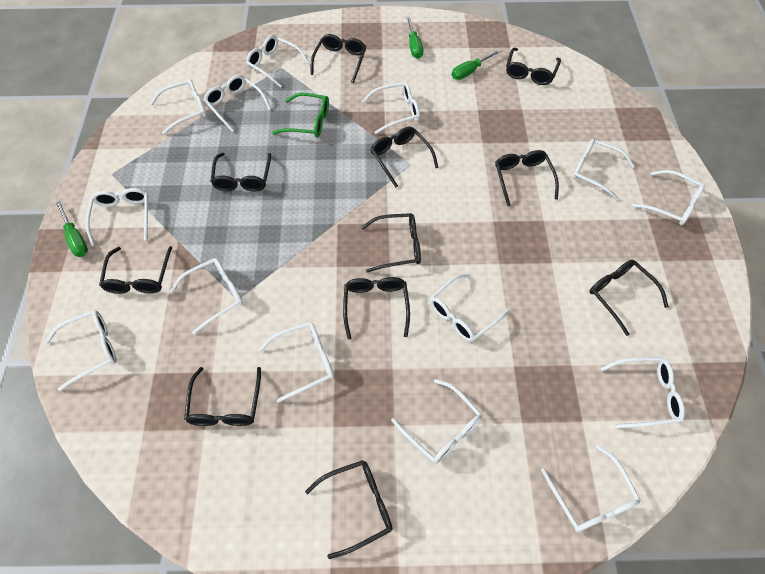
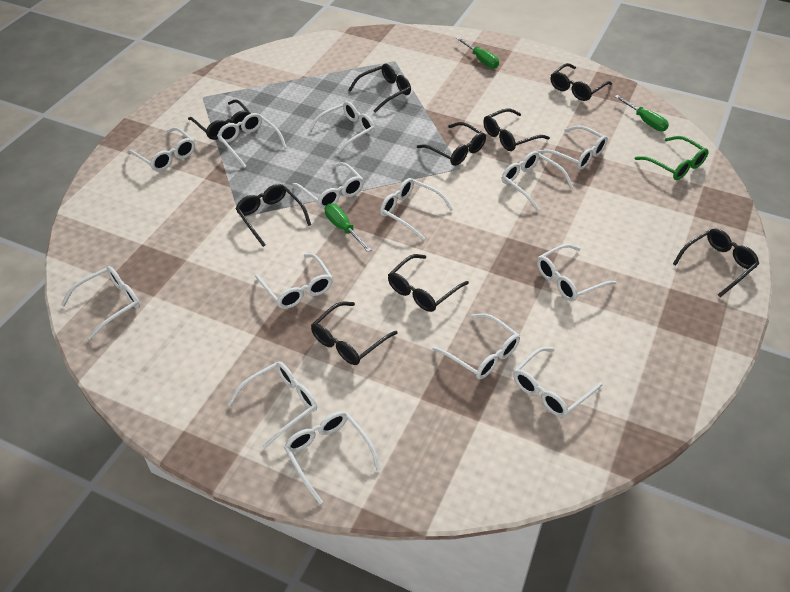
black glasses: 11 -> 9

